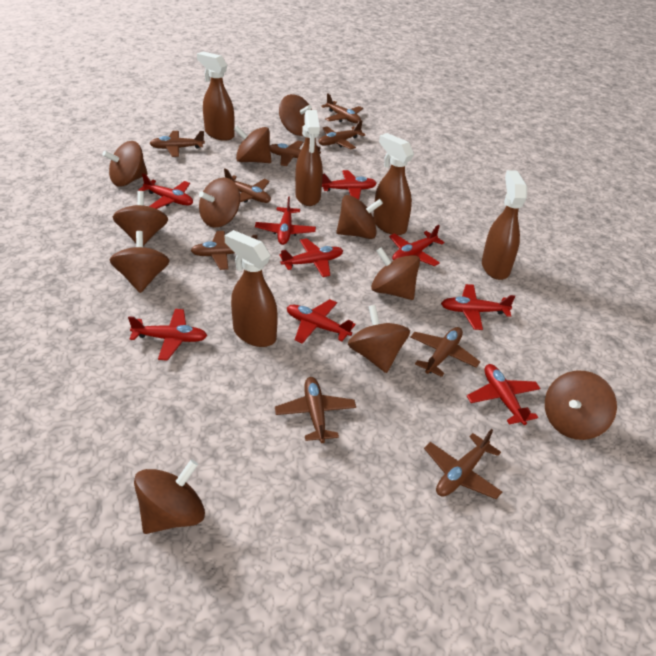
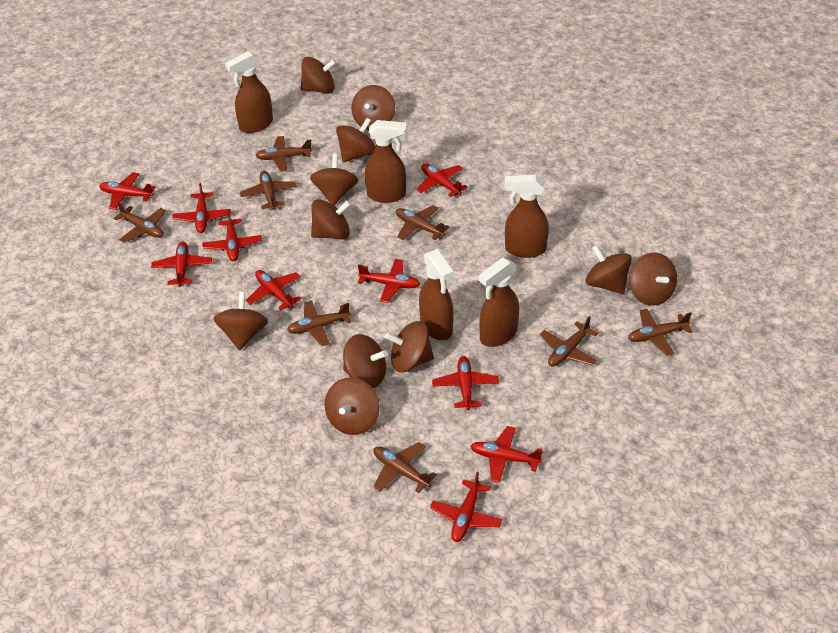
brown plane: 9 -> 8
red plane: 9 -> 10

